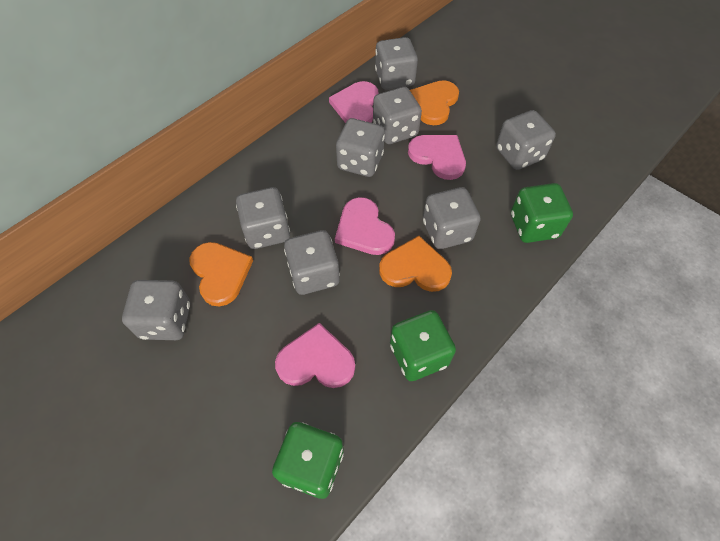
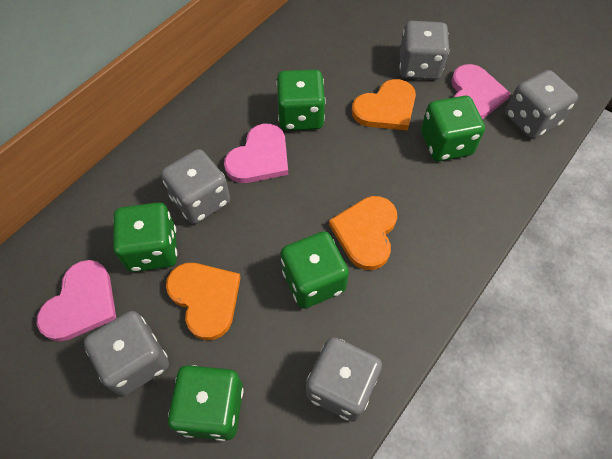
green dice: 3 -> 5
grey dice: 8 -> 5
pink heart: 4 -> 3

